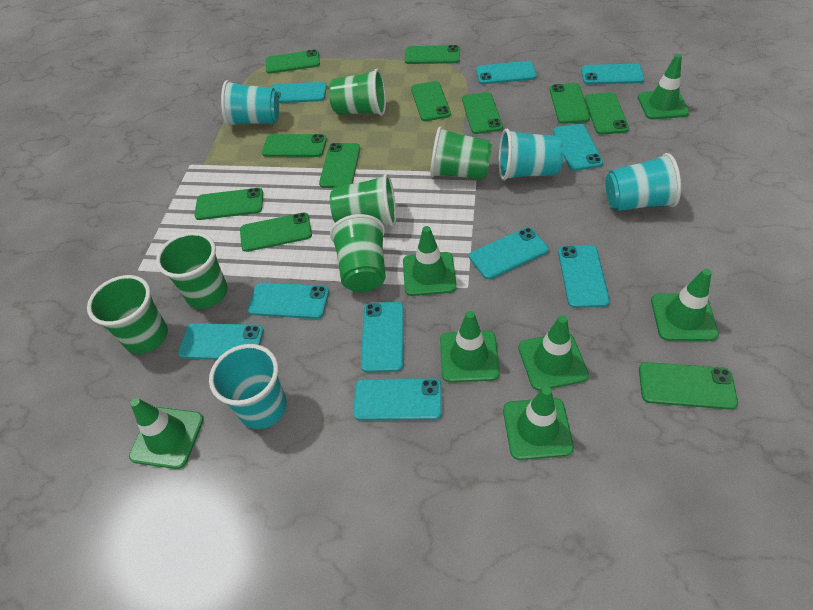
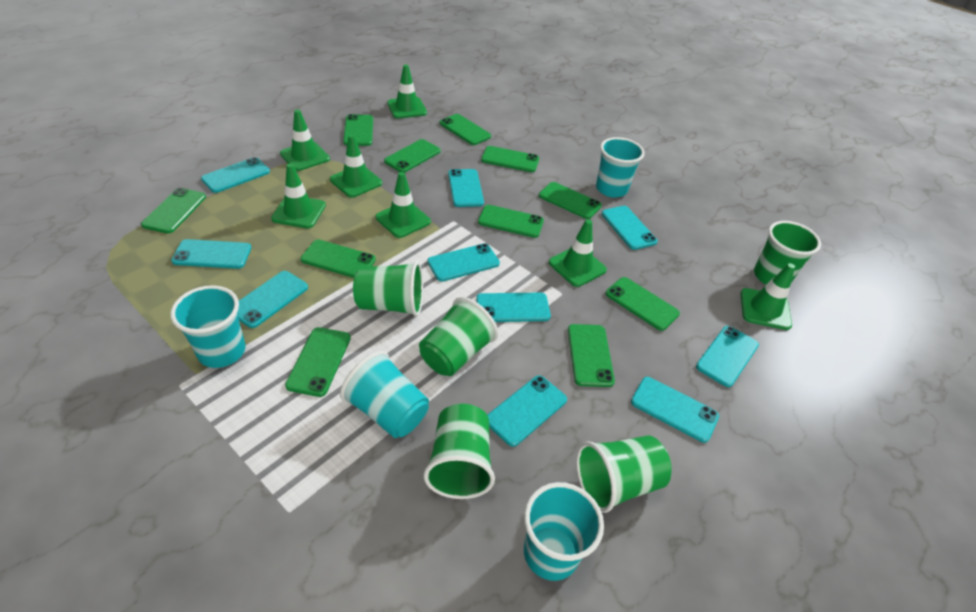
green cup: 6 -> 5

